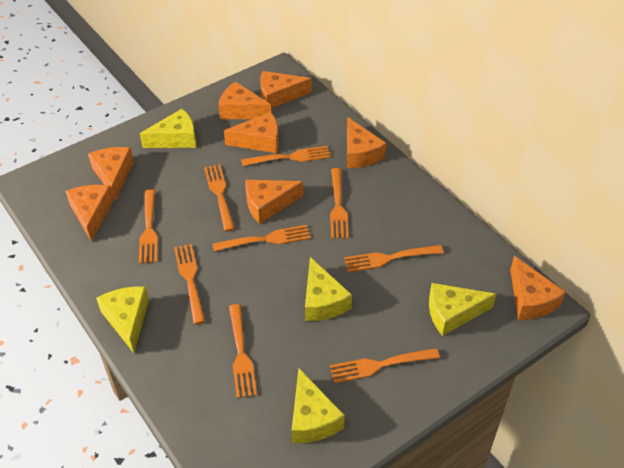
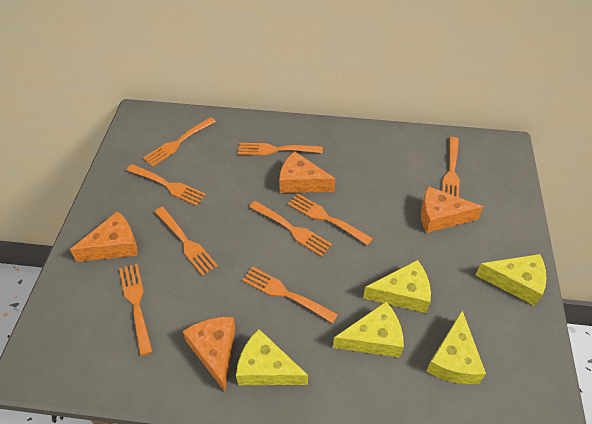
orange cheese: 8 -> 4

